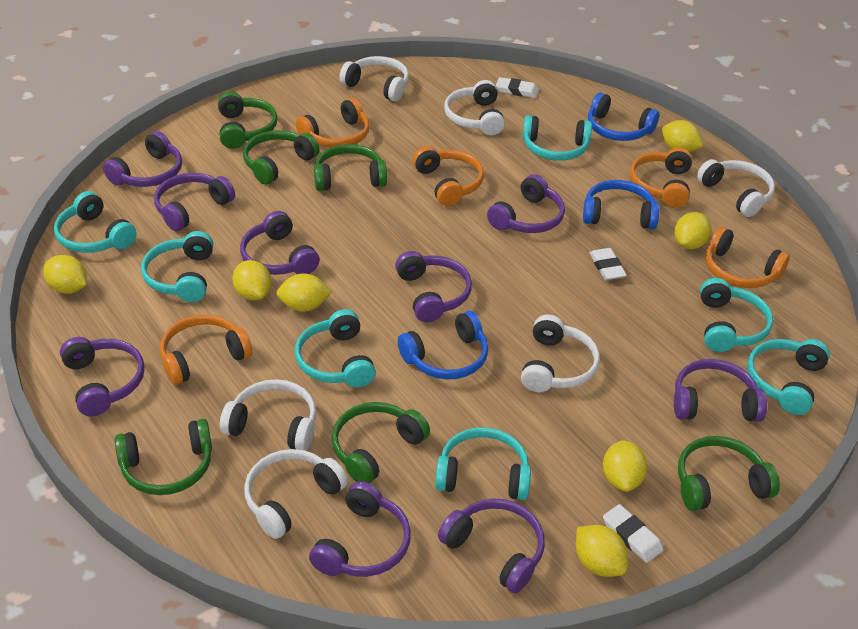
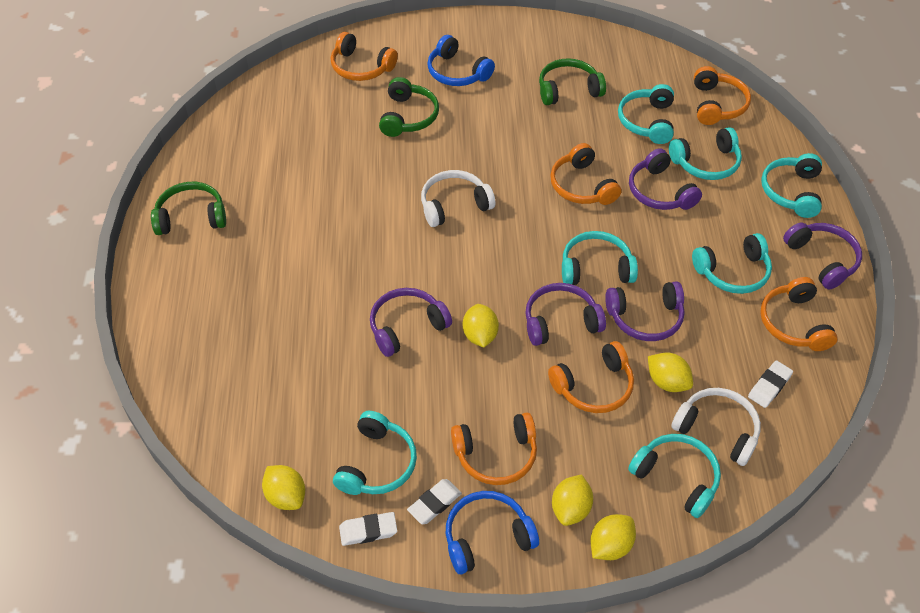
blue headphones: 3 -> 2
green headphones: 6 -> 3
orange headphones: 5 -> 6
purple headphones: 9 -> 5
white headphones: 6 -> 2
yellow lemon: 7 -> 5

